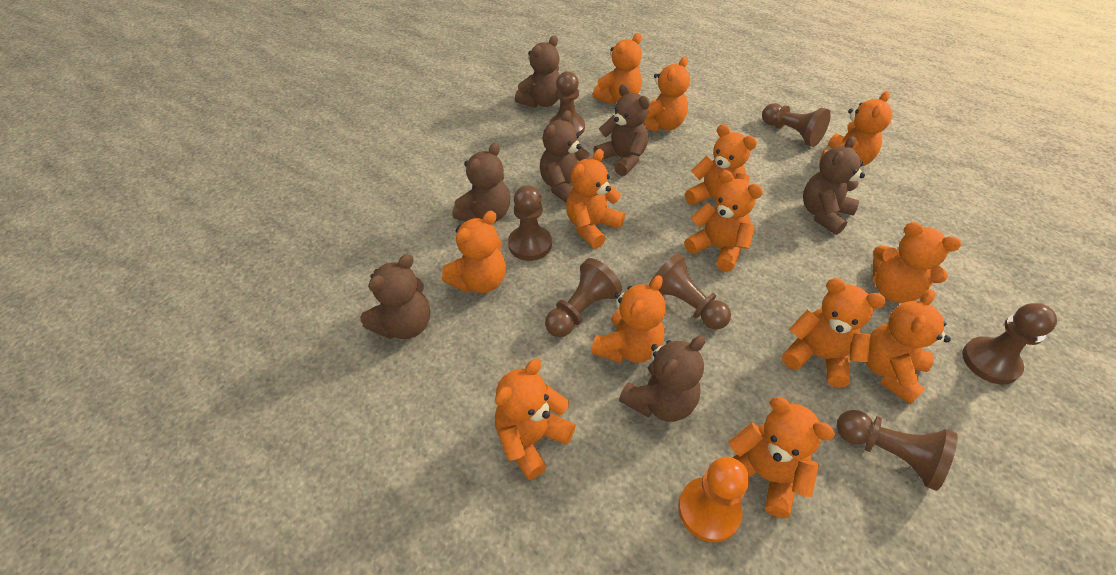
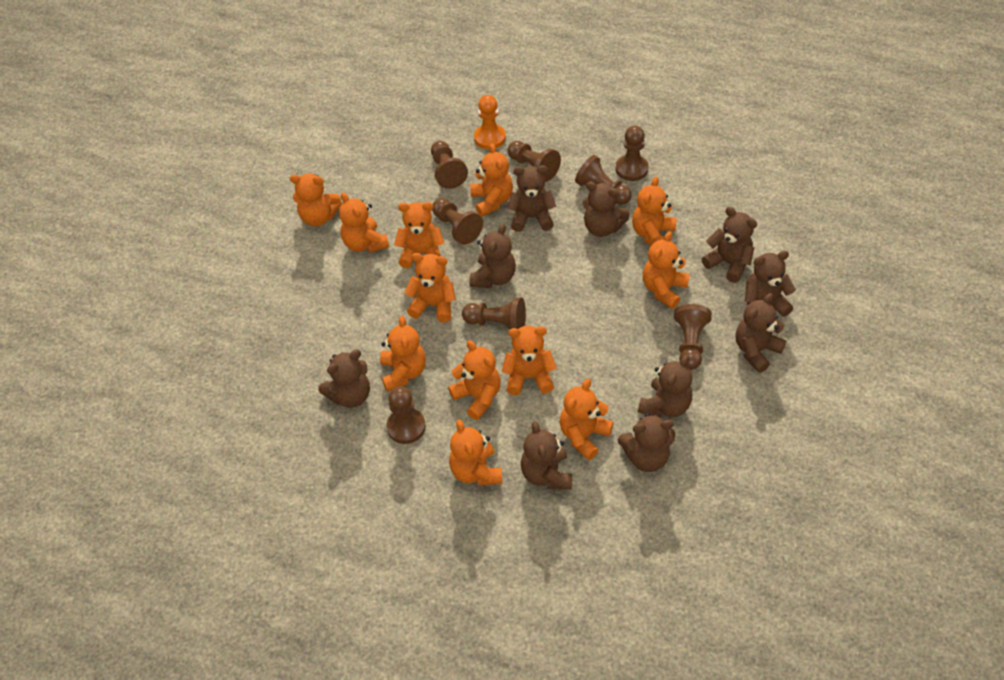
brown pawn: 7 -> 8
brown teddy bear: 7 -> 10
orange teddy bear: 13 -> 12

